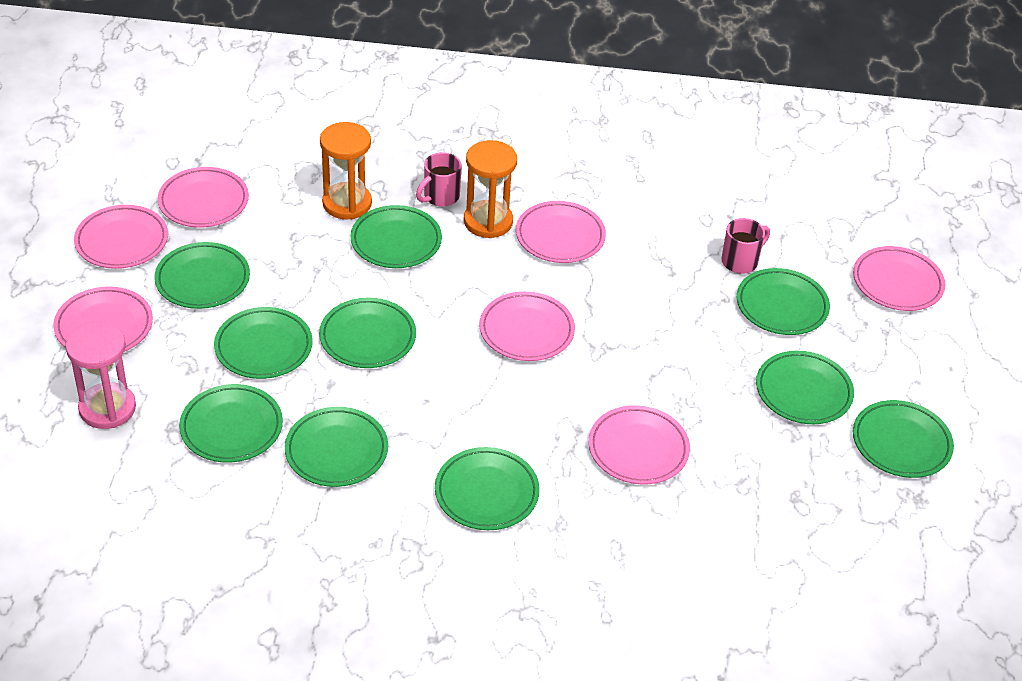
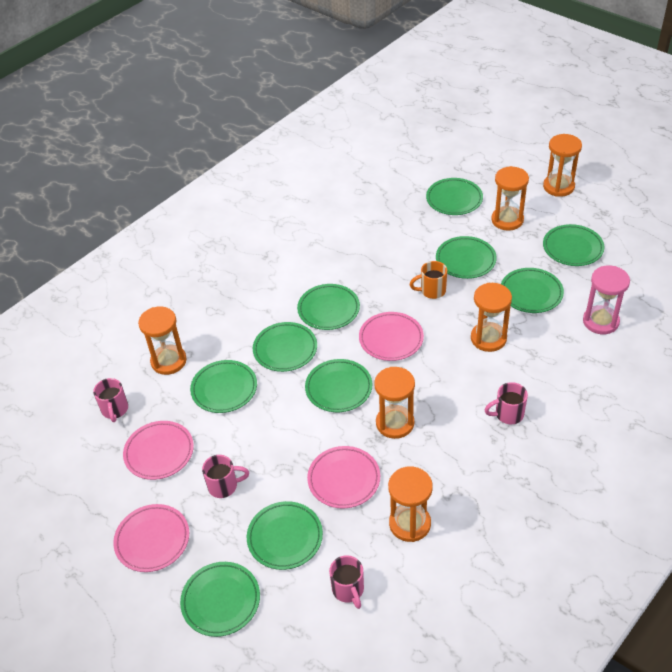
orange hourglass: 2 -> 6
orange mug: 0 -> 1
pink mug: 2 -> 4
pink plate: 7 -> 4

